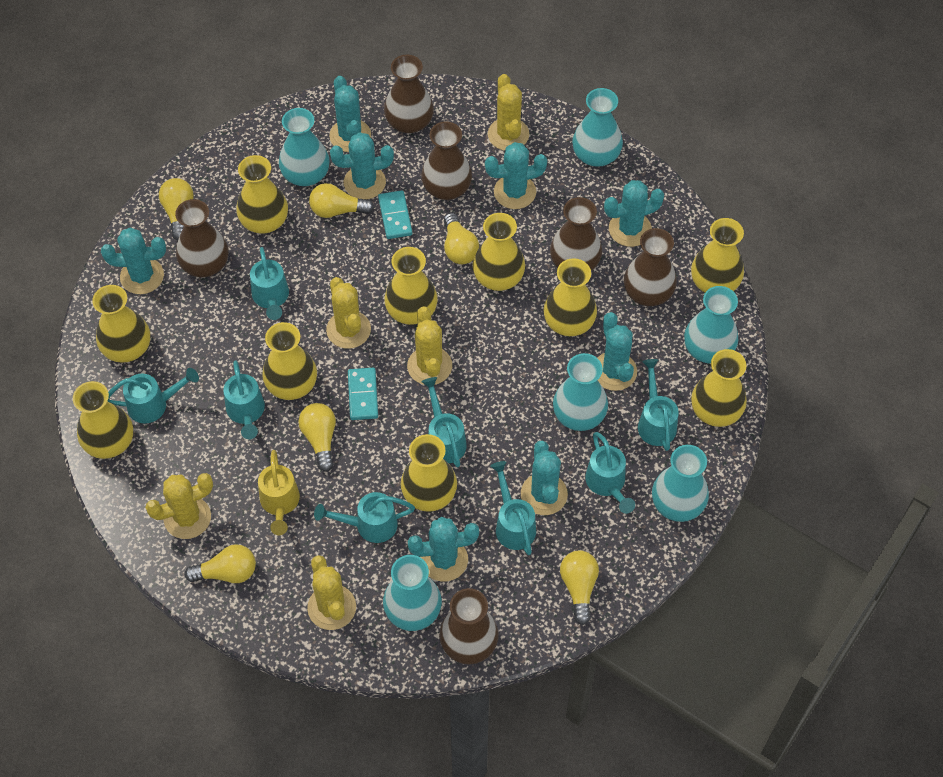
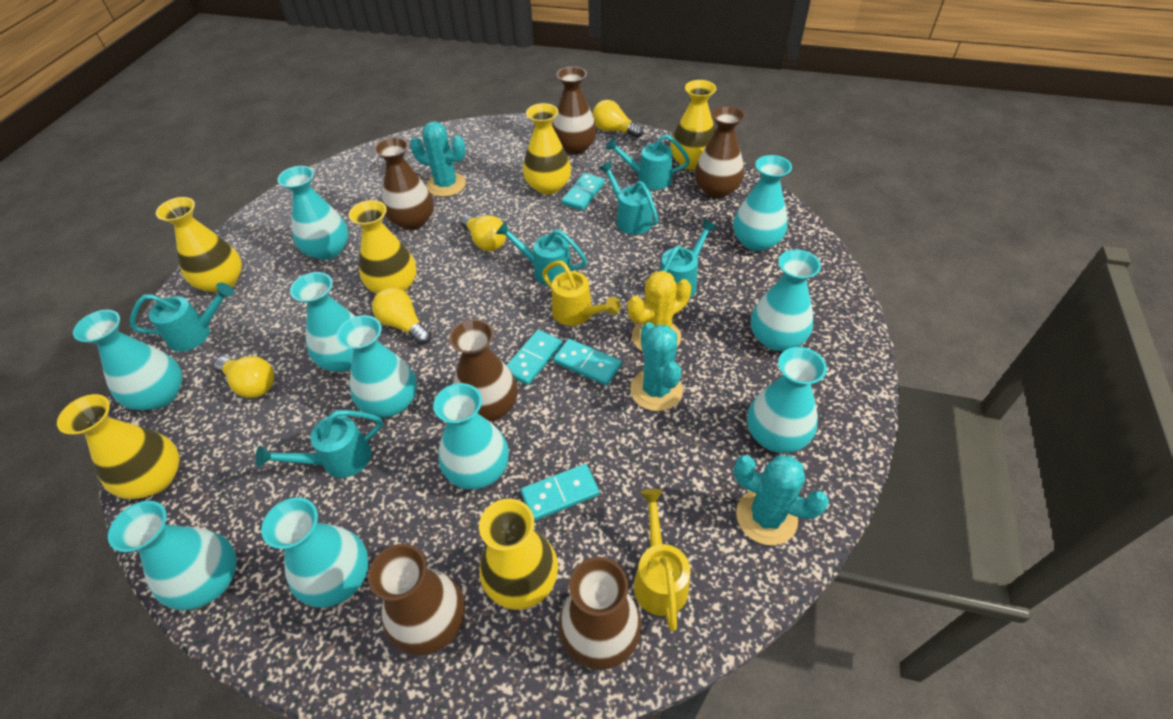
turquoise cactus: 8 -> 3
turquoise domino: 2 -> 4
turquoise vase: 6 -> 10
turquoise watering can: 8 -> 6
yellow cactus: 5 -> 1
yellow light bulb: 6 -> 4
yellow vase: 10 -> 6
yellow watering can: 1 -> 2

